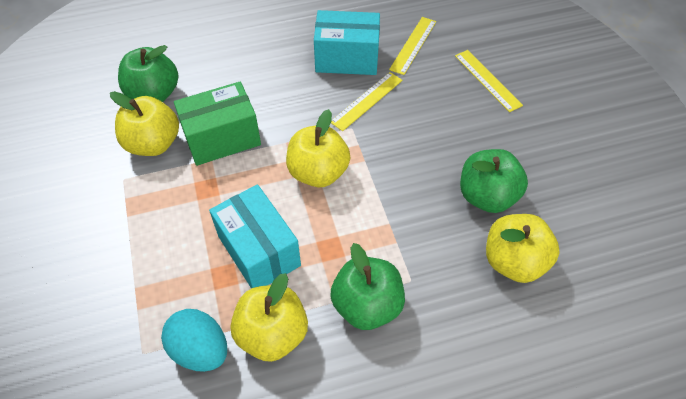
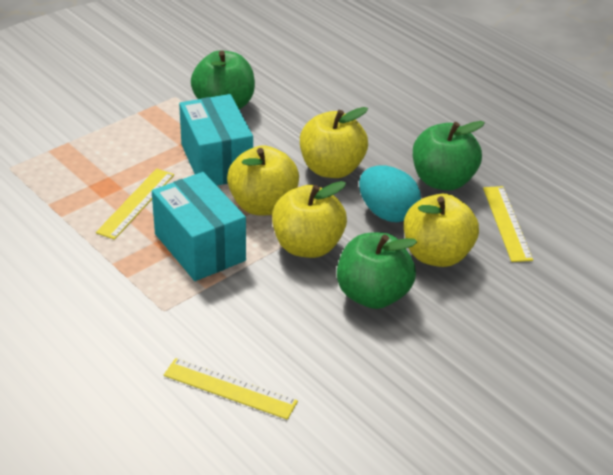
green box: 1 -> 0

